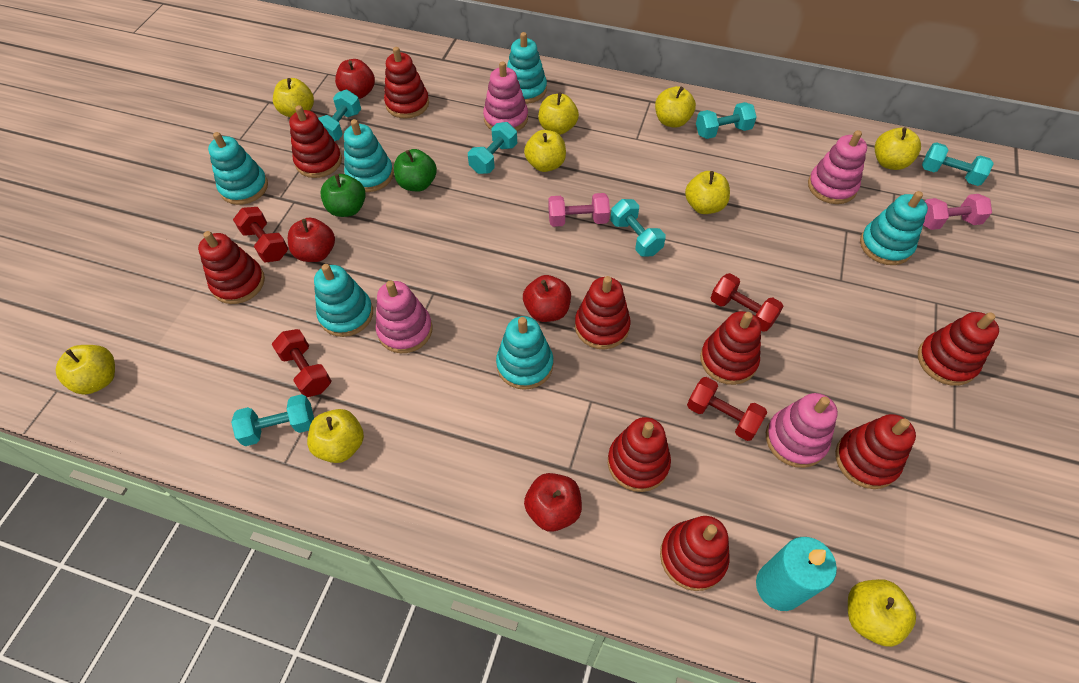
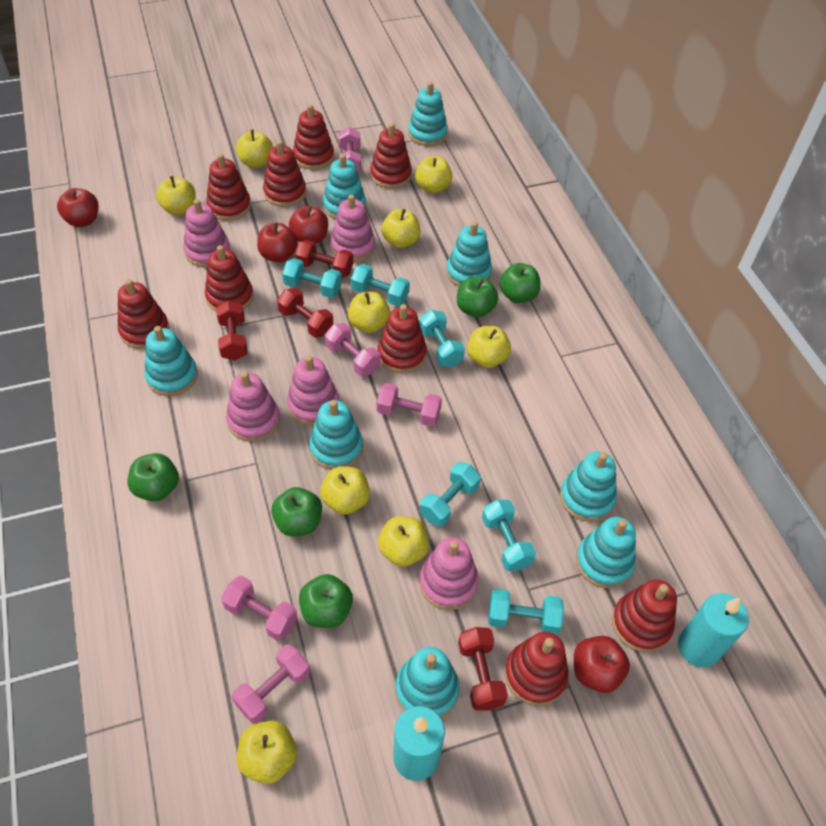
green apple: 2 -> 5
pink dumbbell: 2 -> 5
pink stacking toy: 4 -> 5
turquoise candle: 1 -> 2
turquoise stacking toy: 6 -> 8

